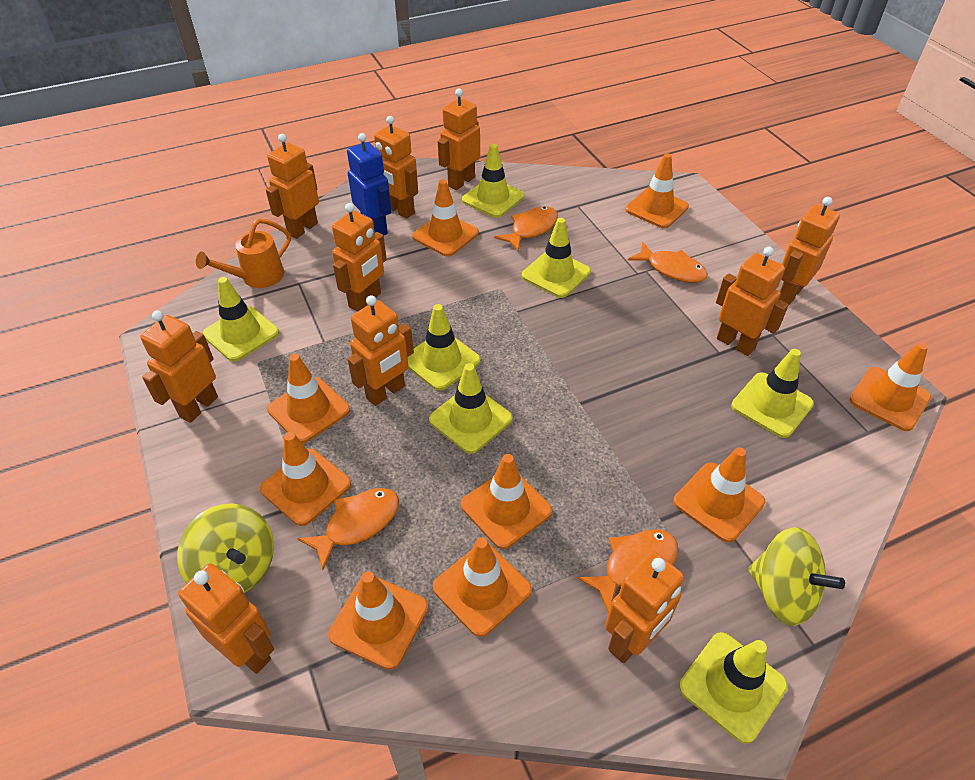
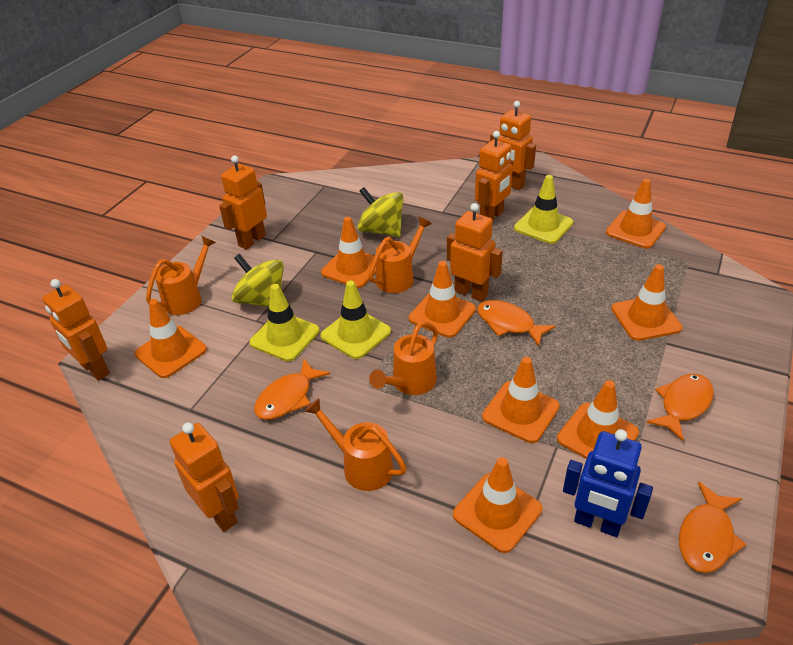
orange robot: 10 -> 6
orange traffic cone: 9 -> 8
orange watering can: 1 -> 4
yellow traffic cone: 7 -> 3

